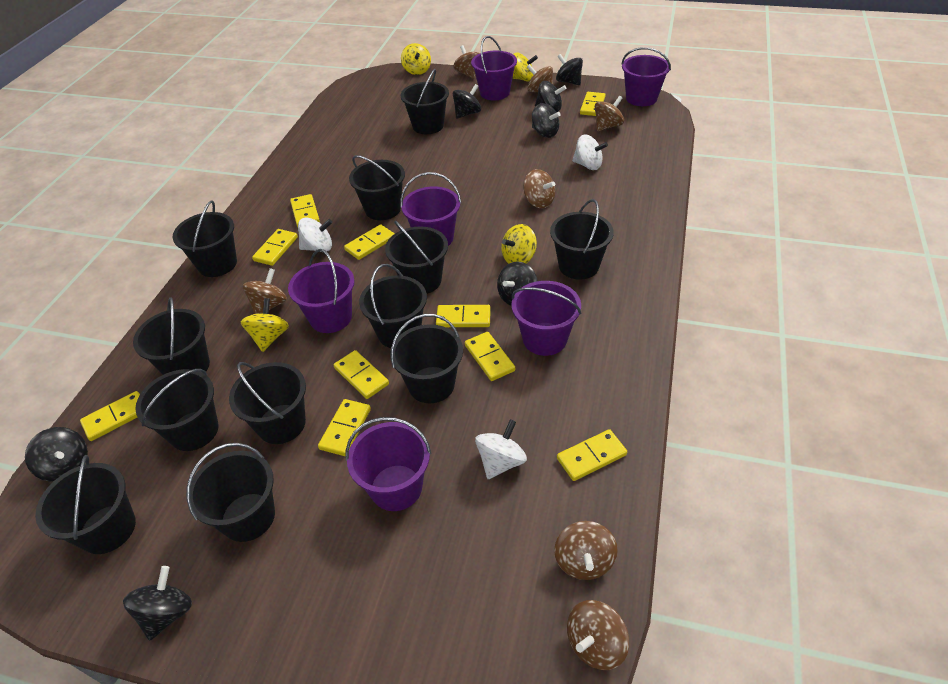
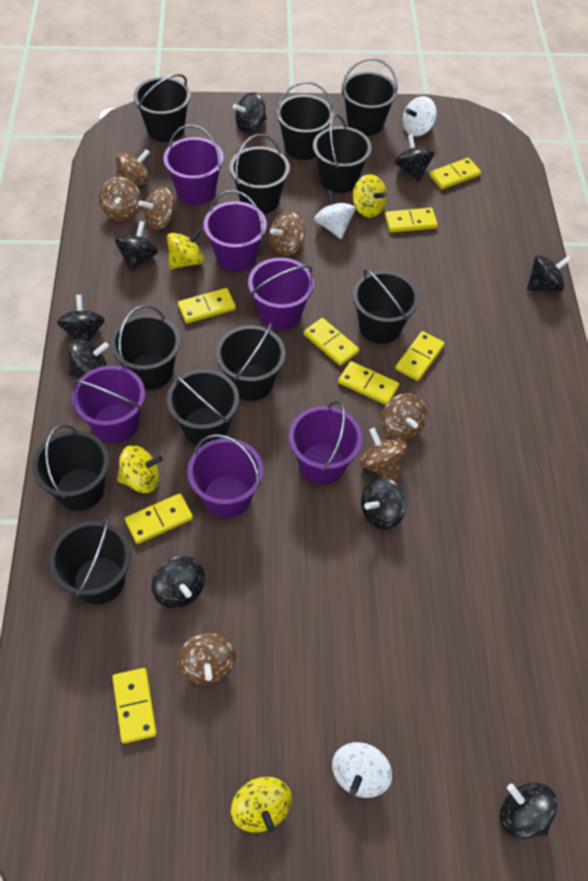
black bucket: 12 -> 11
black spinning top: 7 -> 9
yellow domino: 10 -> 8

